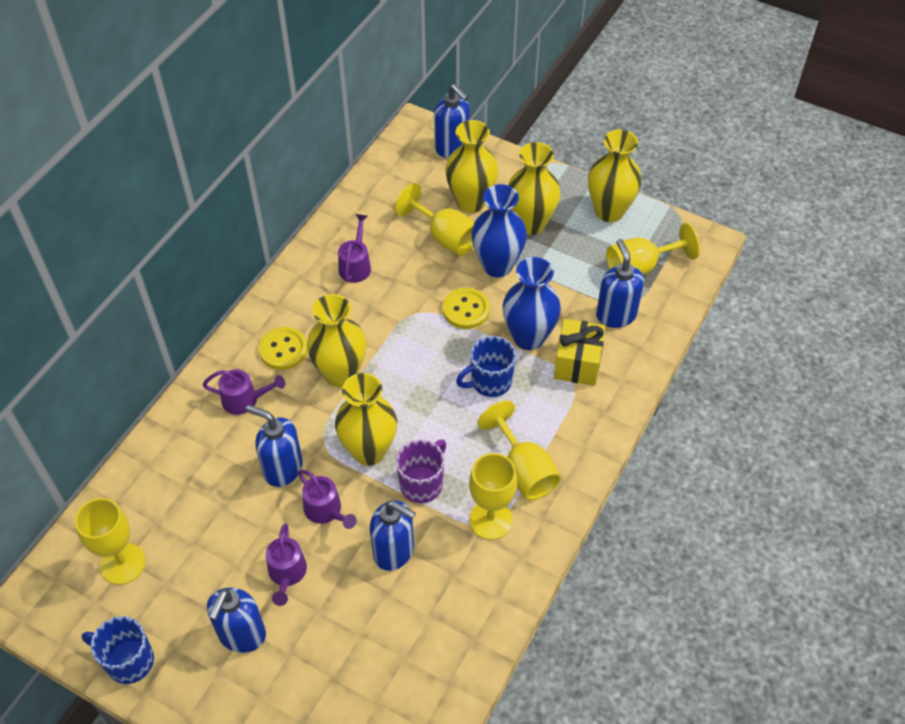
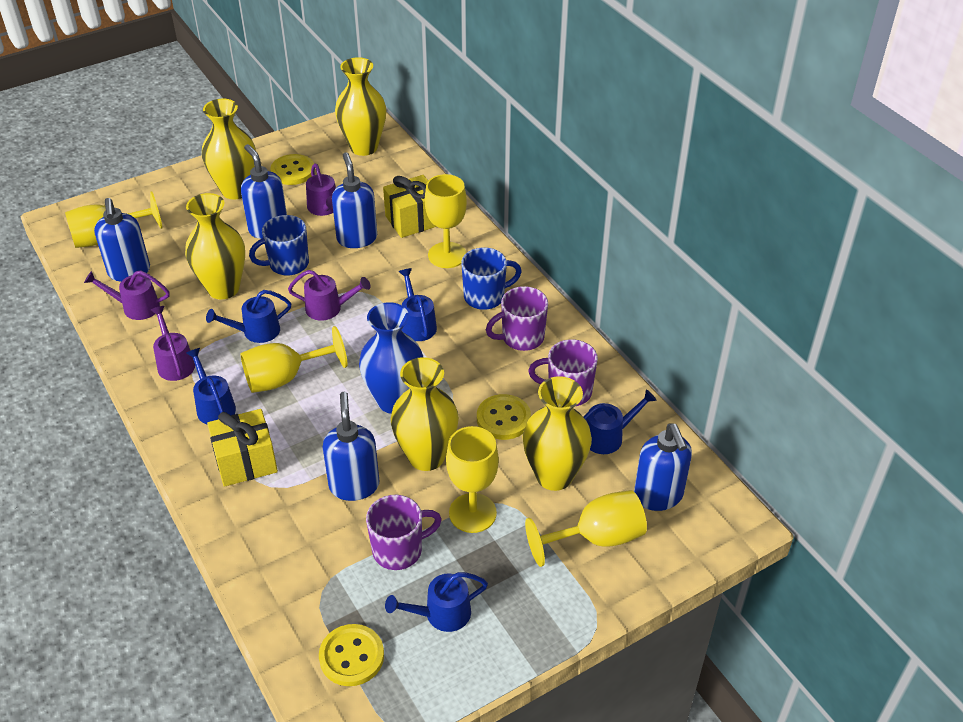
blue vase: 2 -> 1
blue watering can: 0 -> 5
purple mug: 1 -> 3
yellow button: 2 -> 3
yellow gift: 1 -> 2

